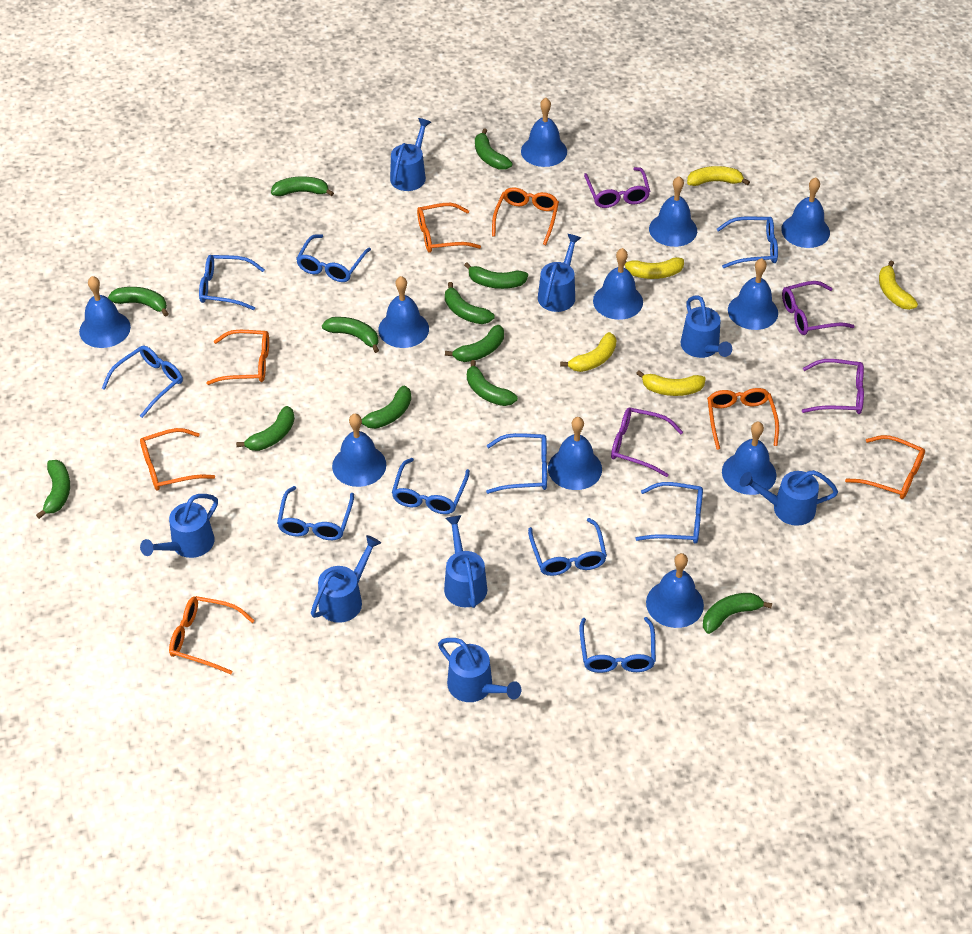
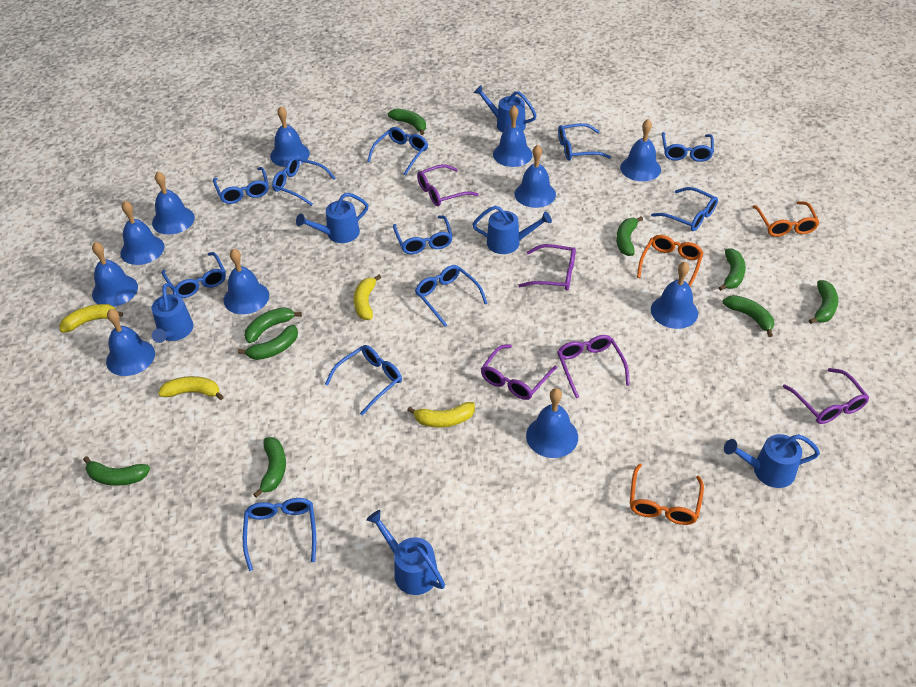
blue glasses: 10 -> 11
blue watering can: 8 -> 6
green banana: 12 -> 9
orange glasses: 7 -> 3
purple glasses: 4 -> 5
yellow banana: 5 -> 4

